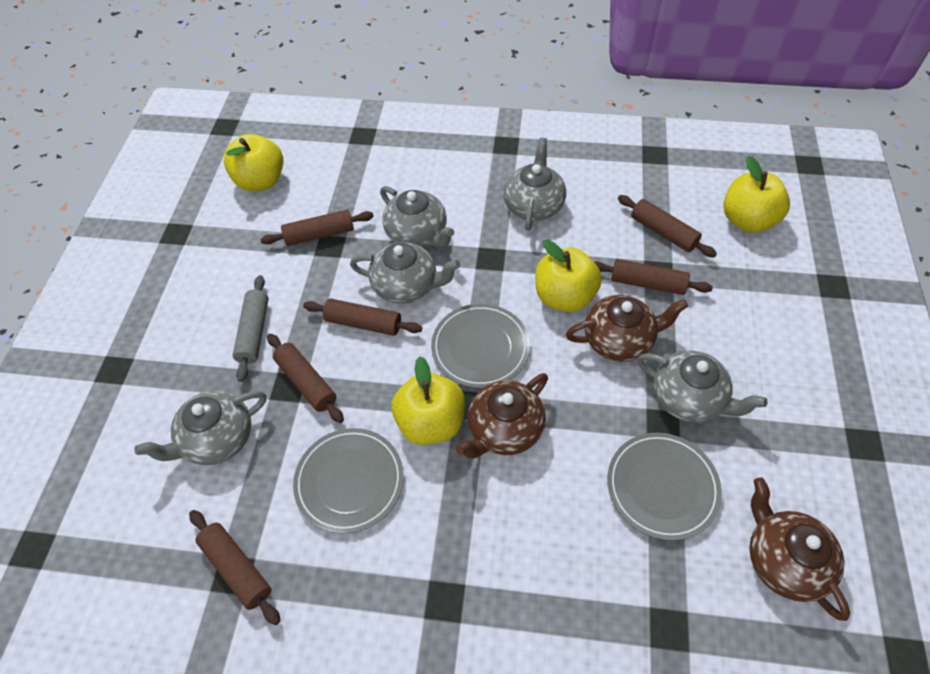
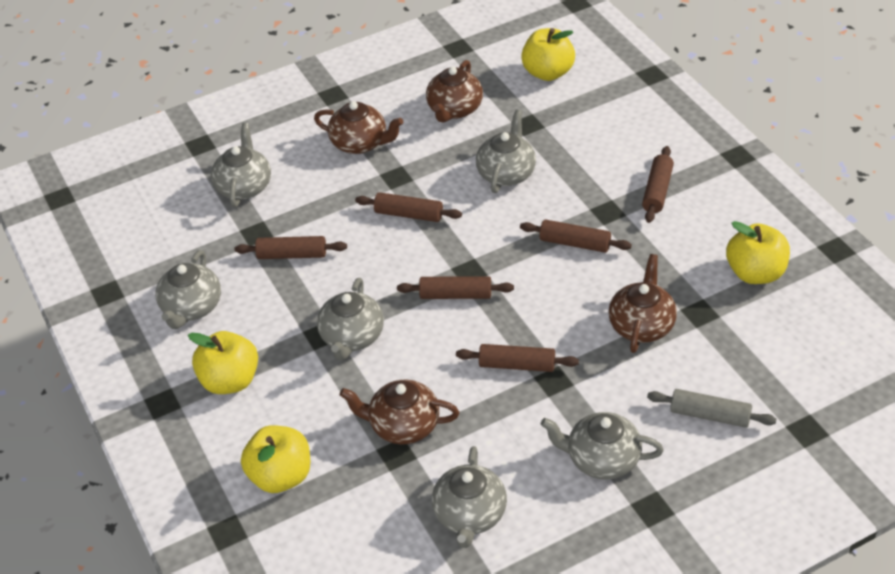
brown teapot: 3 -> 4
grey plate: 3 -> 0
grey teapot: 5 -> 6

